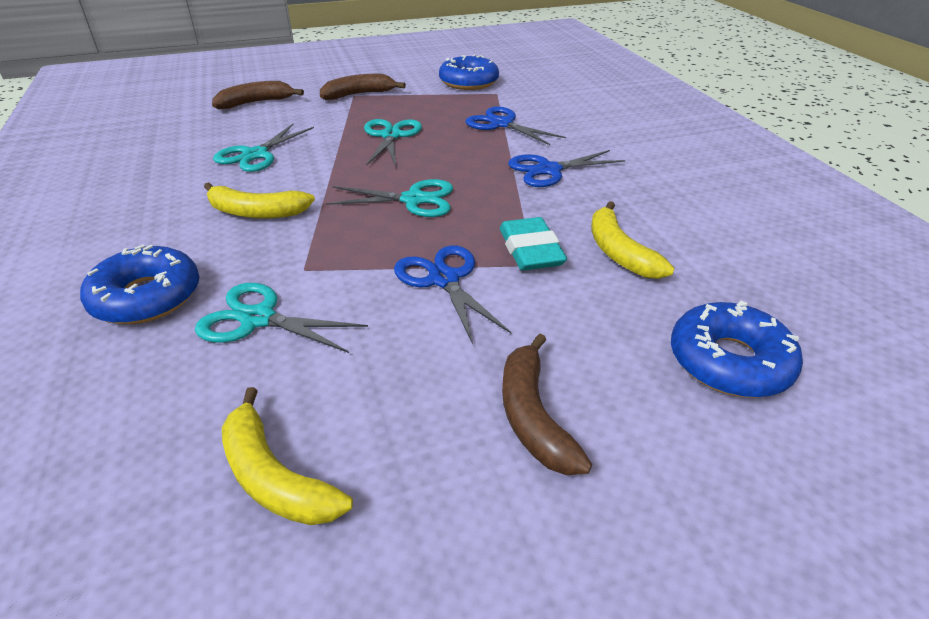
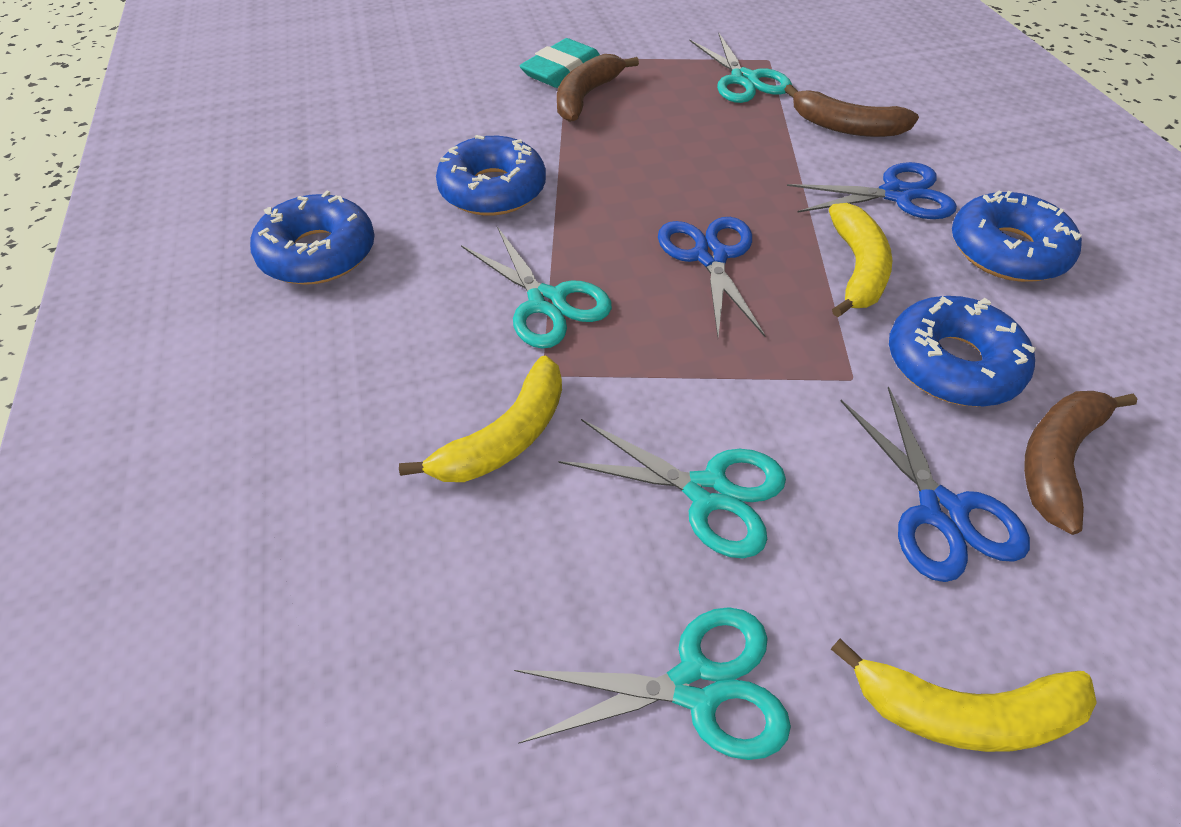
blue donut: 3 -> 4

